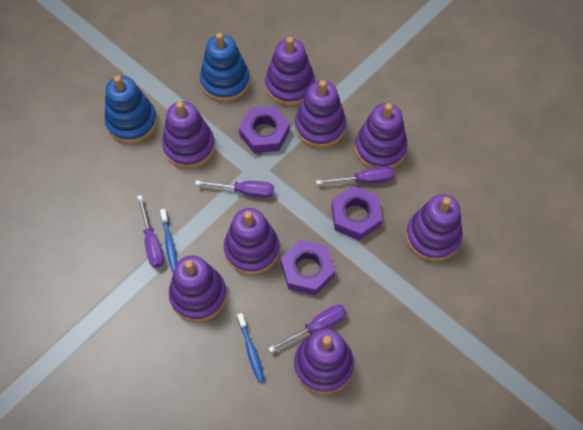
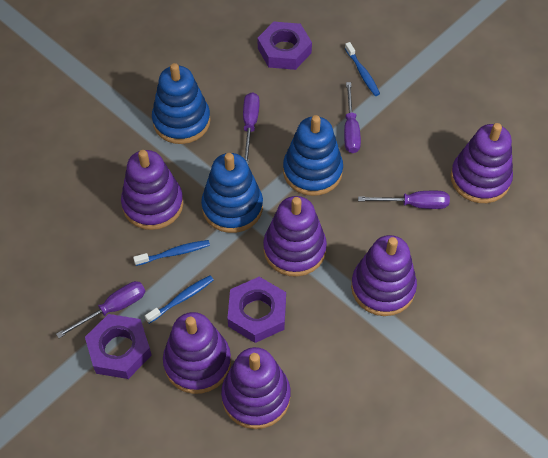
blue stacking toy: 2 -> 3
blue toothbrush: 2 -> 3
purple stacking toy: 8 -> 6

